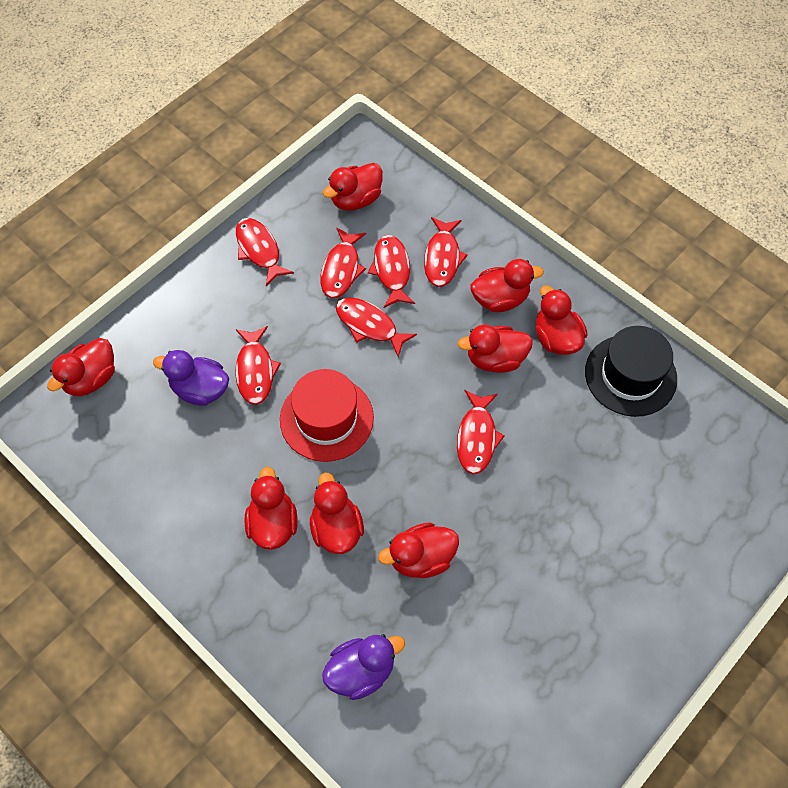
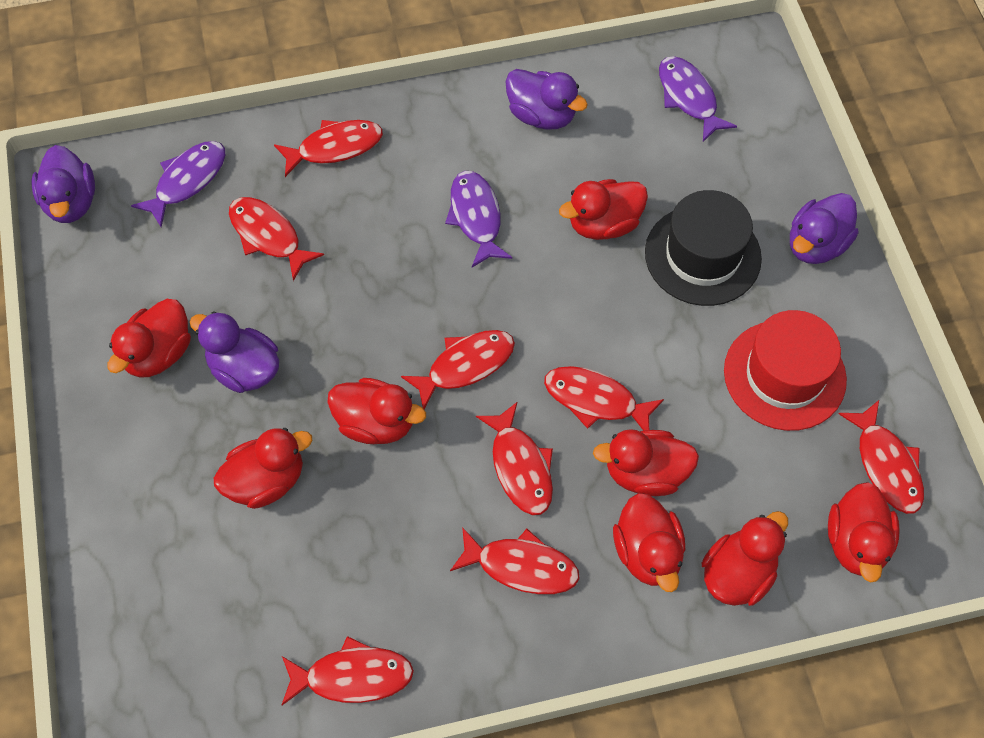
purple duck: 2 -> 4
purple fish: 0 -> 3
red fish: 7 -> 8

